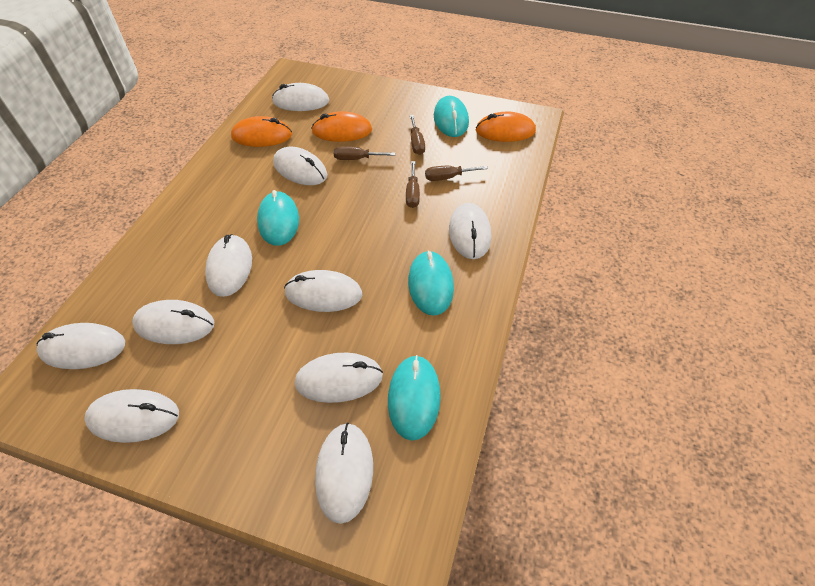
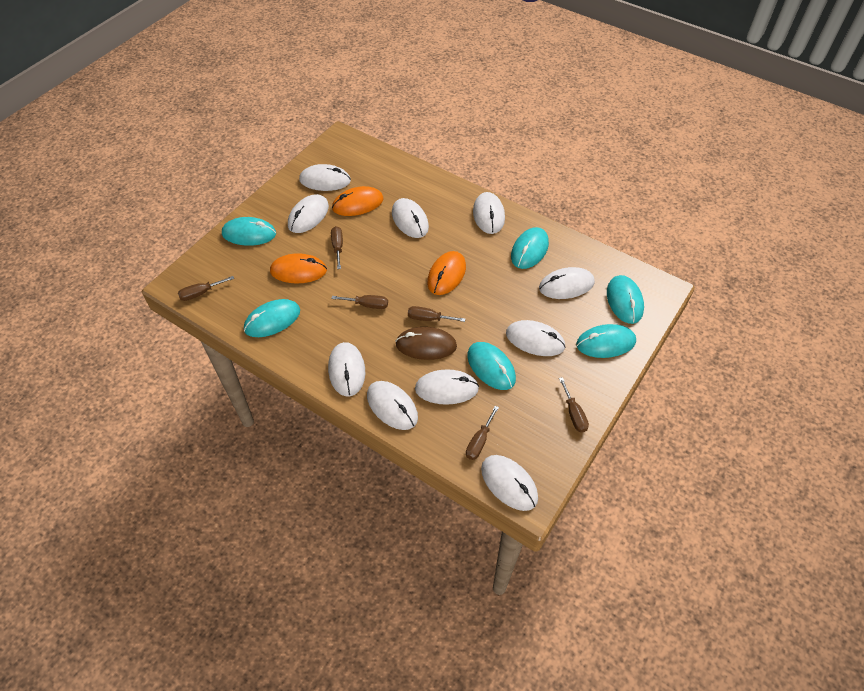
brown mouse: 0 -> 1
brown screwdriver: 4 -> 6
turquoise mouse: 4 -> 6

